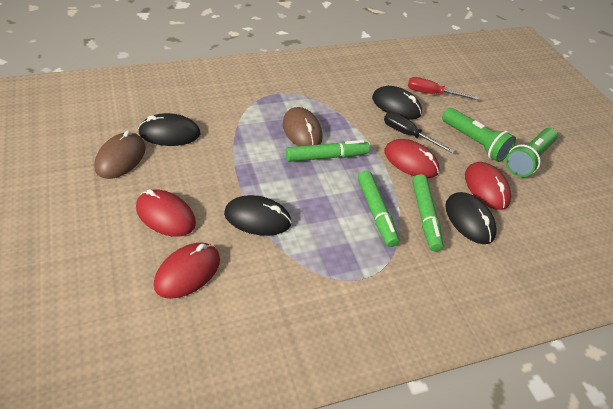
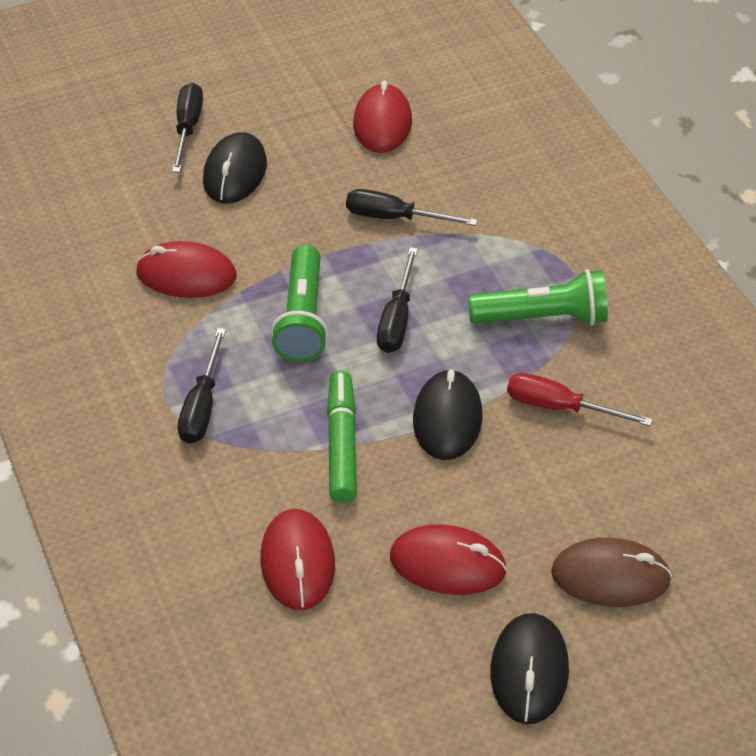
black mouse: 4 -> 3
black screwdriver: 1 -> 4
brown mouse: 2 -> 1
green marker: 3 -> 1

